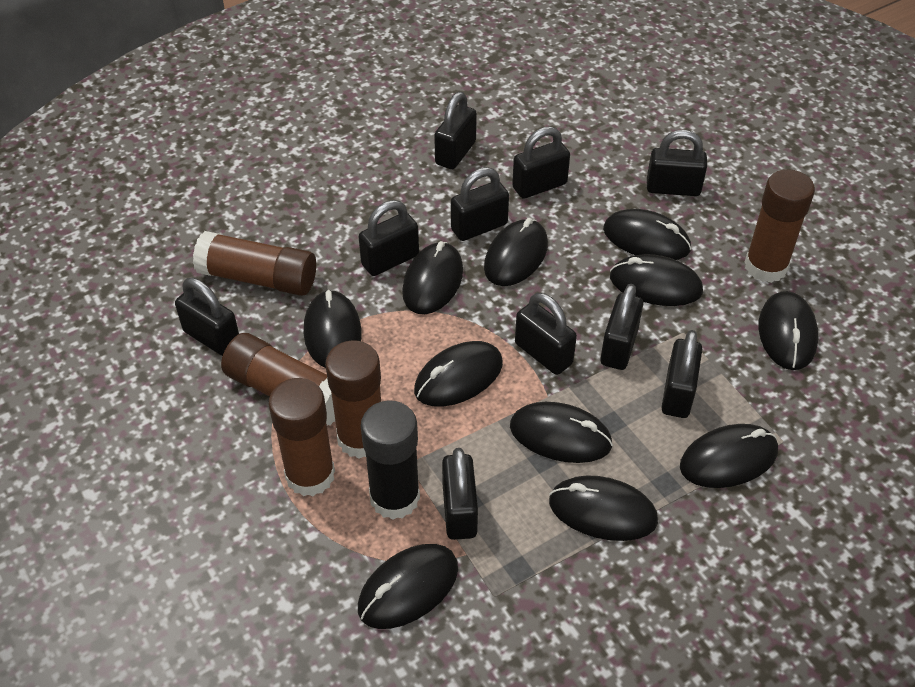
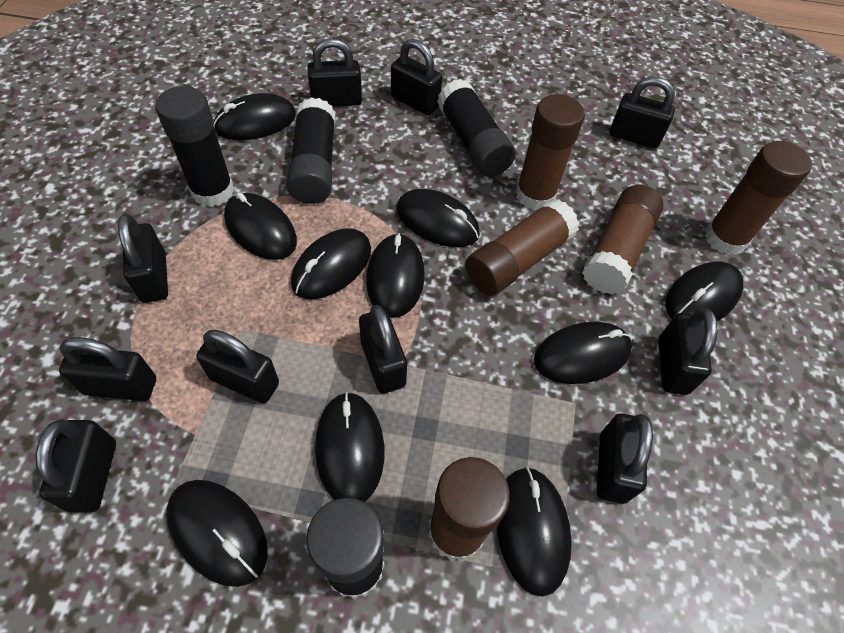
black glue stick: 1 -> 4
black mouse: 11 -> 10

